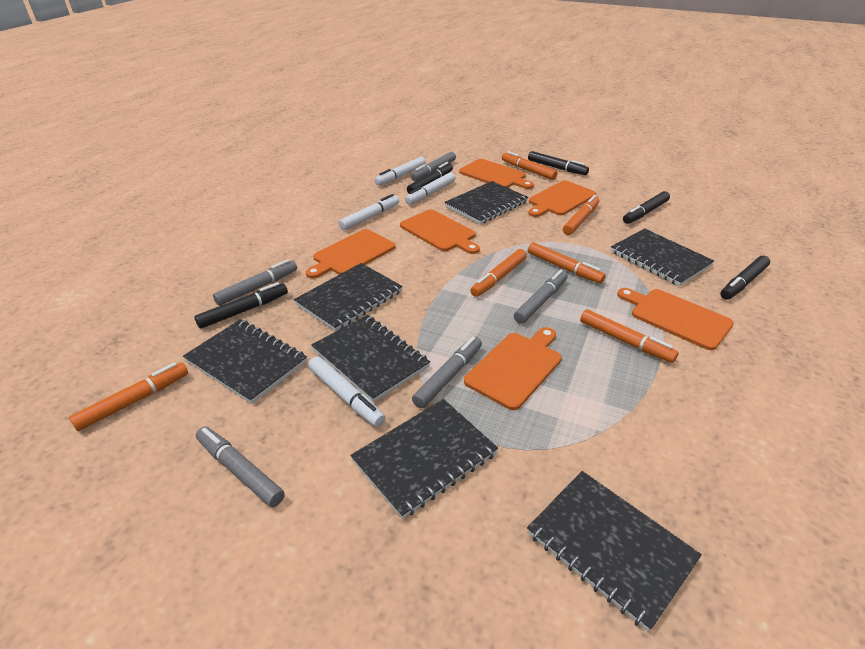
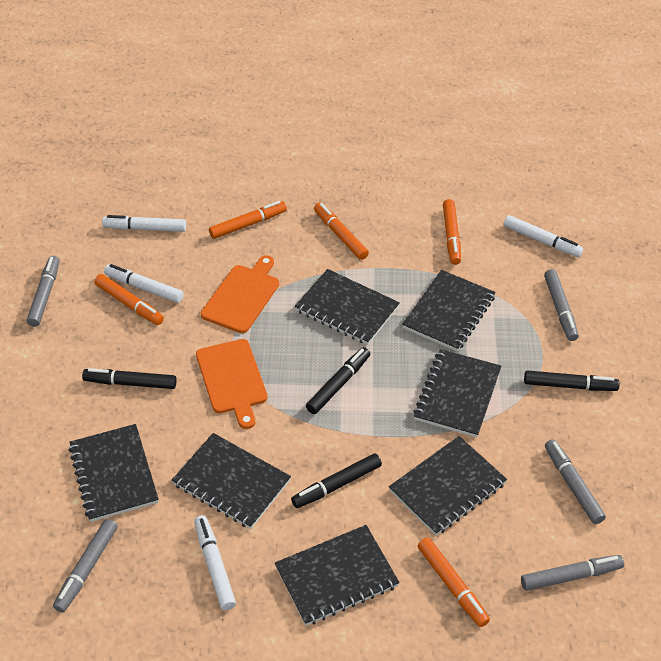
black marker: 5 -> 4
orange cutting board: 6 -> 2
orange marker: 6 -> 5

